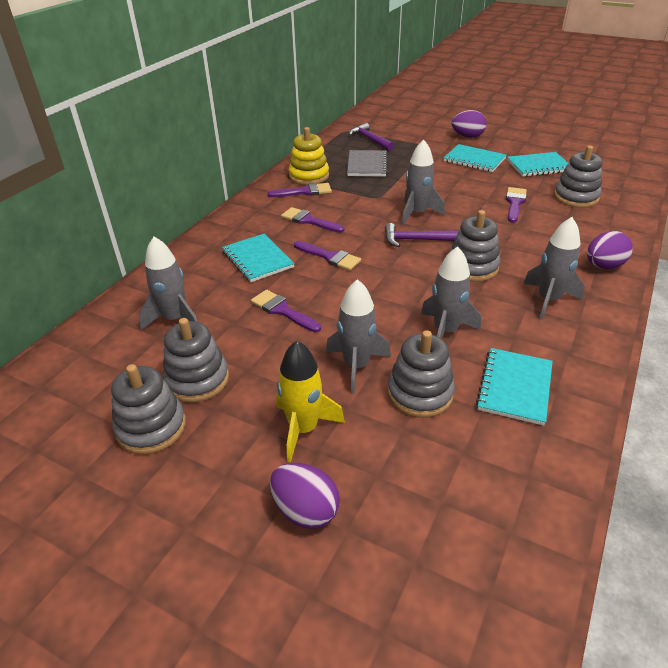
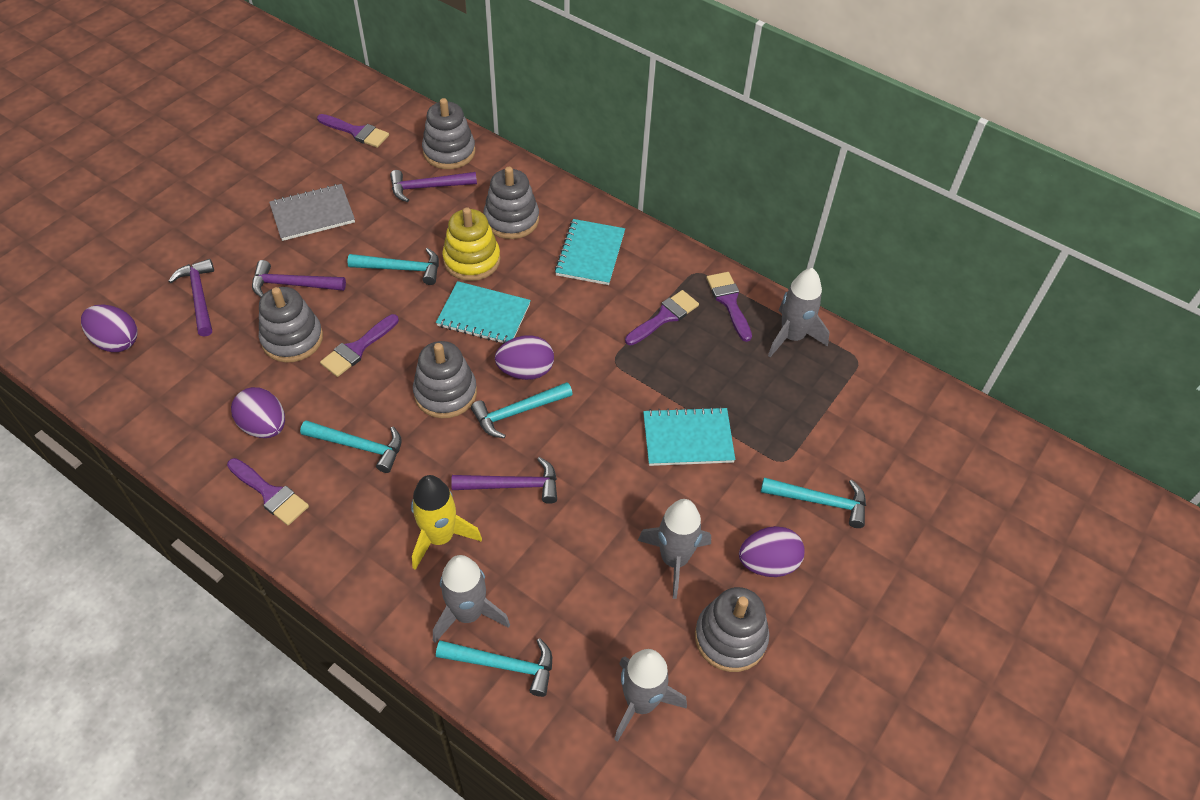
grey rocket: 5 -> 4
purple egg: 3 -> 4
purple hammer: 2 -> 4
turquoise hammer: 0 -> 5
turquoise notebook: 4 -> 3

